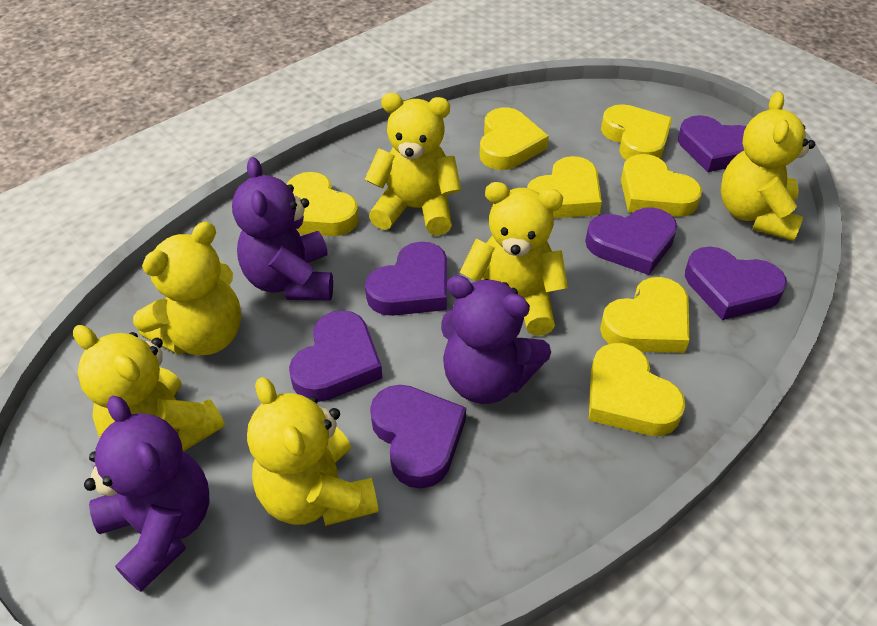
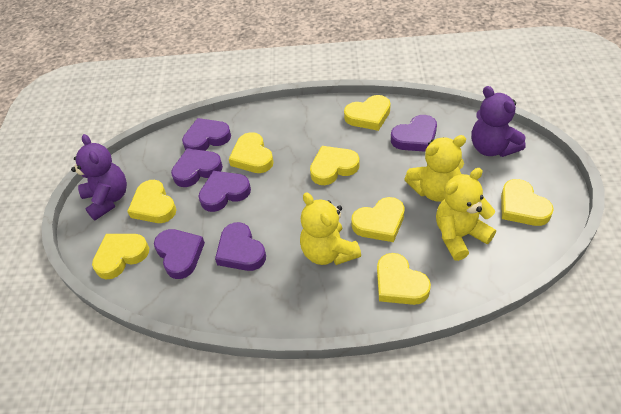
purple teddy bear: 3 -> 2
yellow heart: 7 -> 8
yellow teddy bear: 6 -> 3

